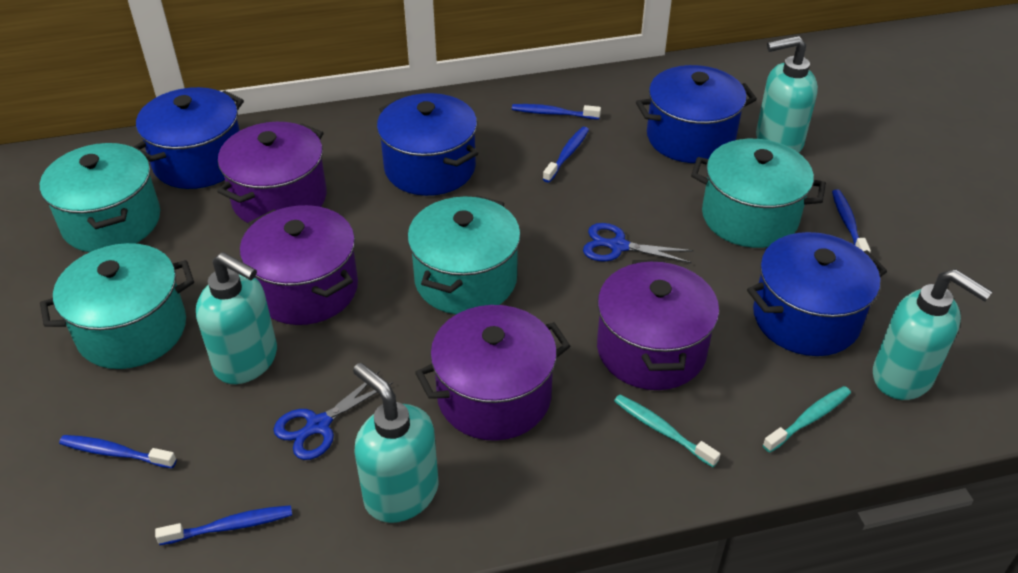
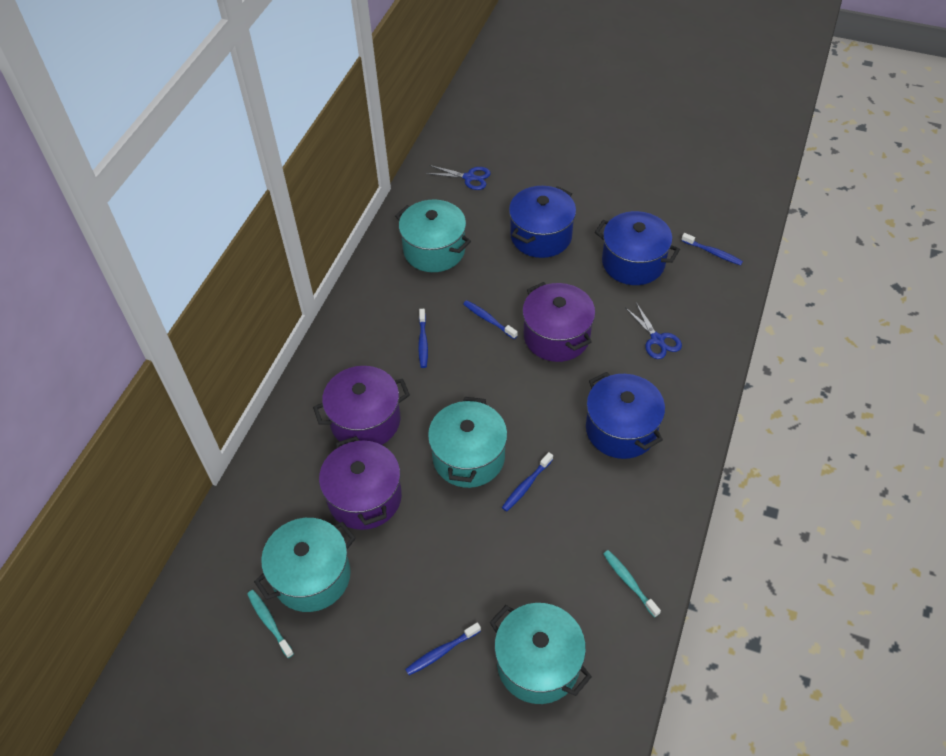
blue pot: 4 -> 3
purple pot: 4 -> 3
turquoise soap dispenser: 4 -> 0

